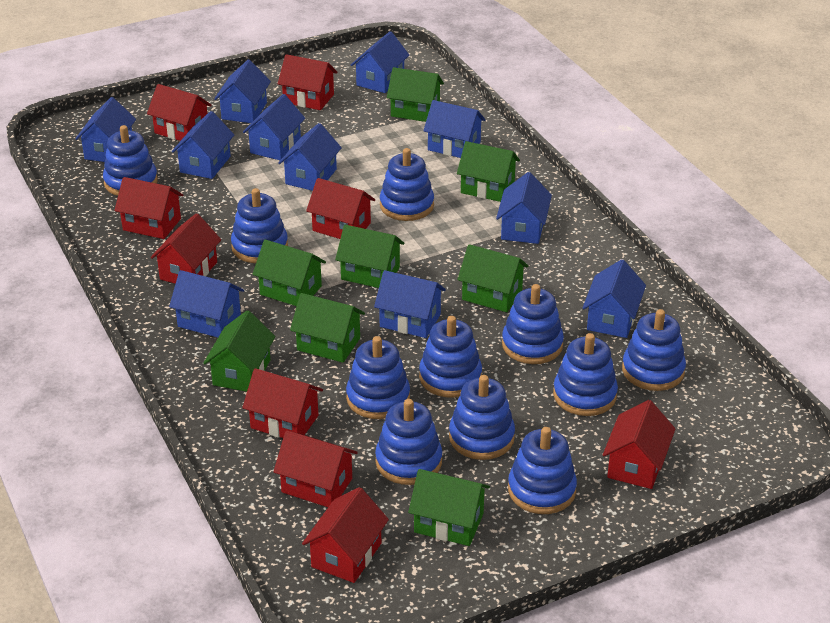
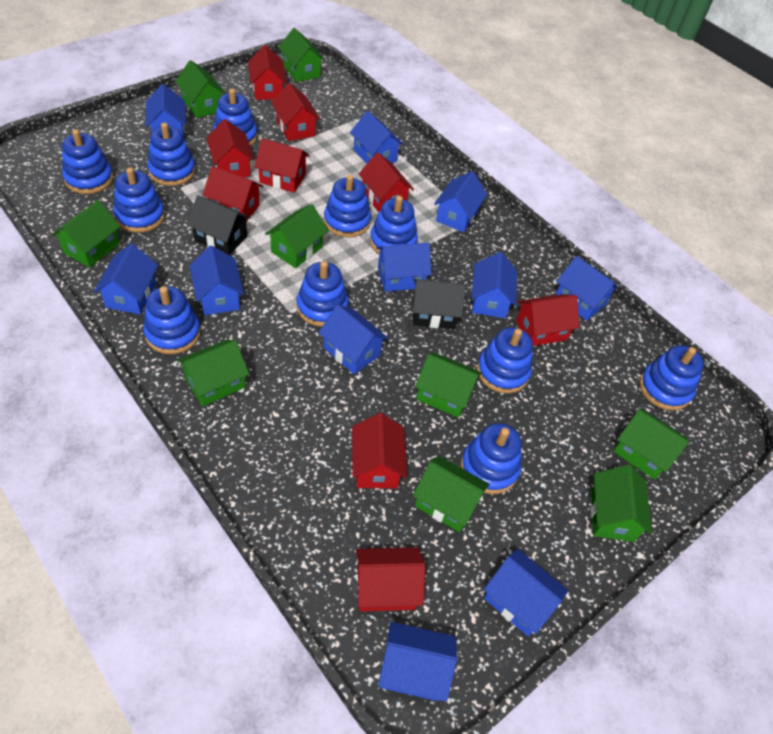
black house: 0 -> 2
green house: 8 -> 9

